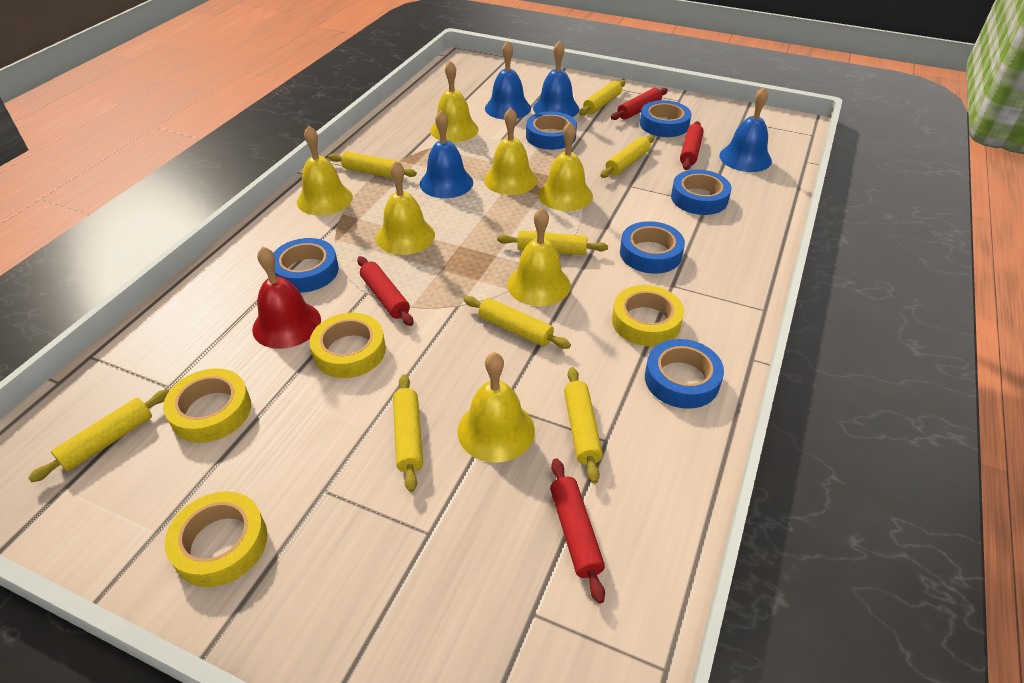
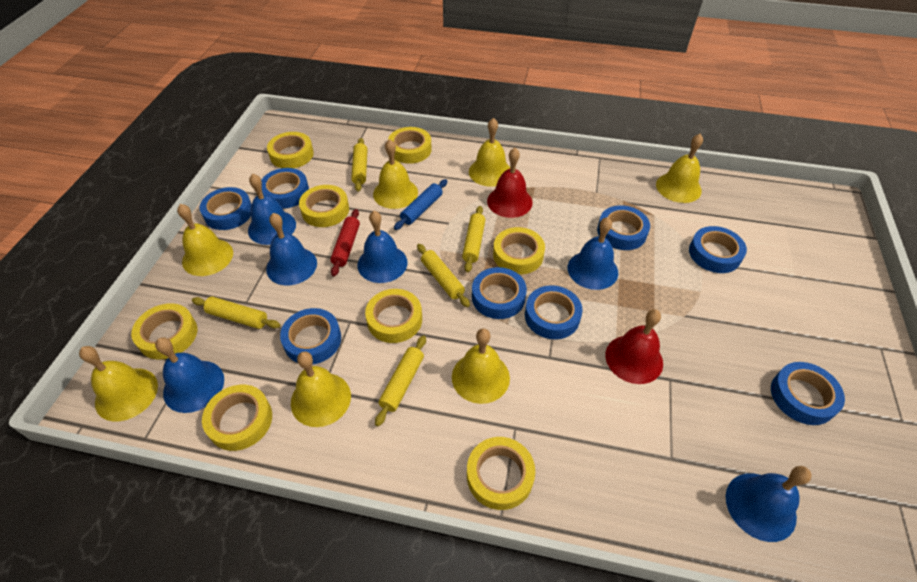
blue bell: 4 -> 6
blue rolling pin: 0 -> 1
blue tape: 6 -> 8
red bell: 1 -> 2
red rolling pin: 4 -> 1
yellow rolling pin: 8 -> 5
yellow tape: 4 -> 8

